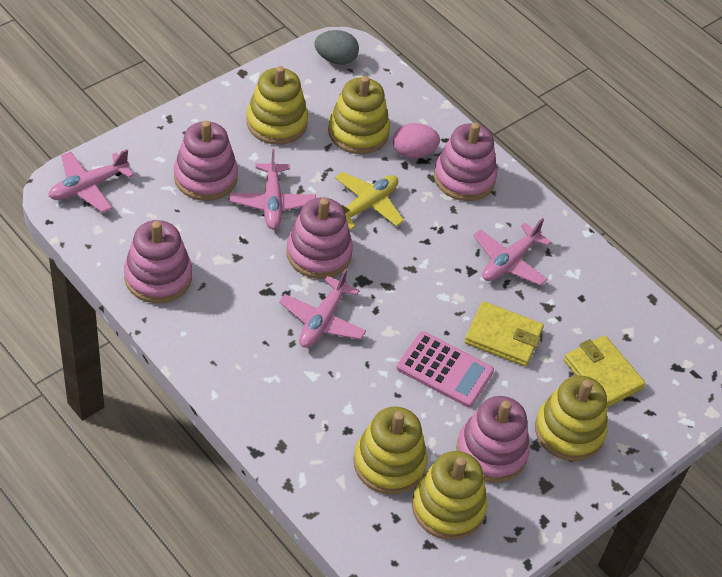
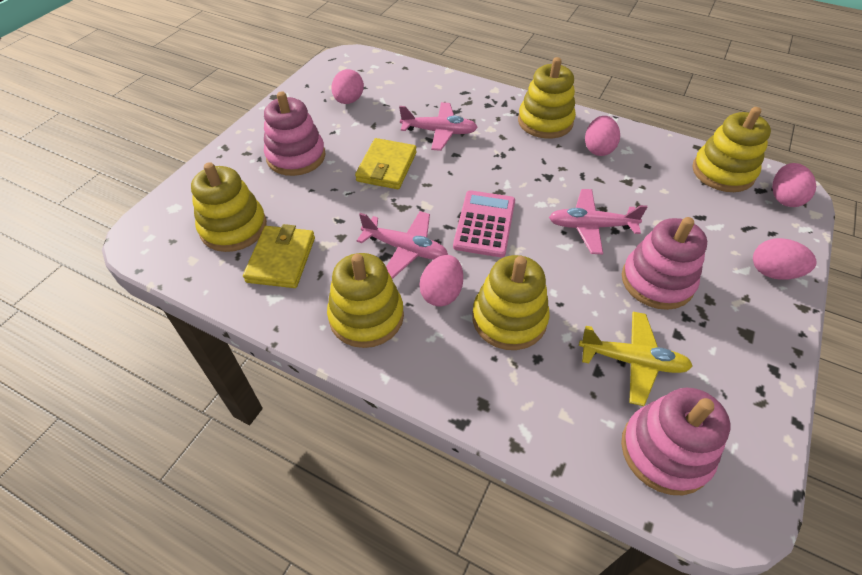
grey egg: 1 -> 0
pink egg: 1 -> 5
pink plane: 4 -> 3
pink stacking toy: 5 -> 3

